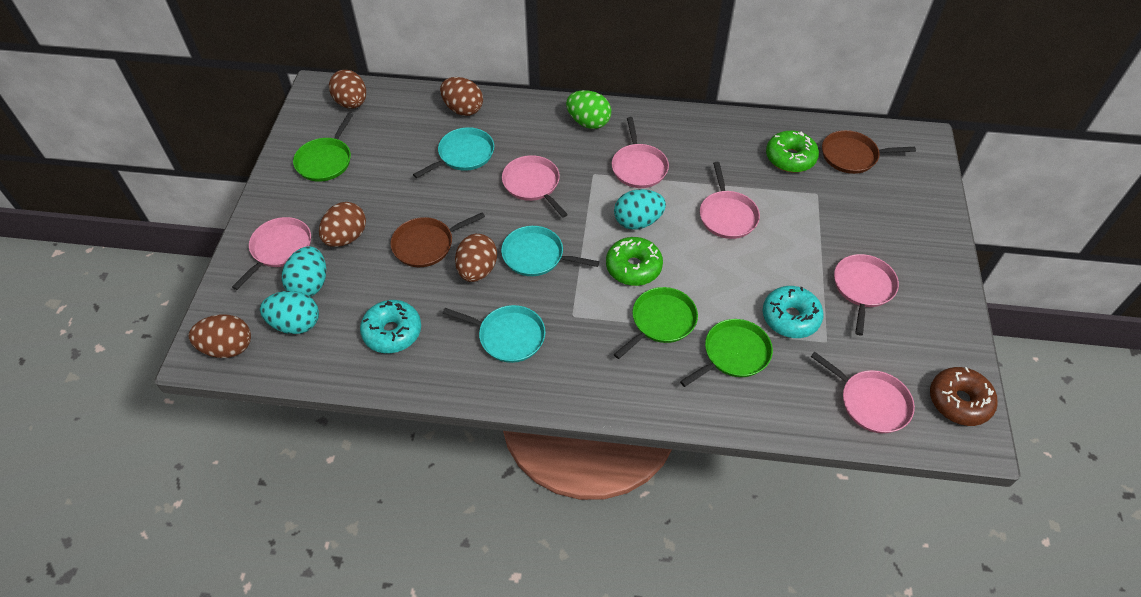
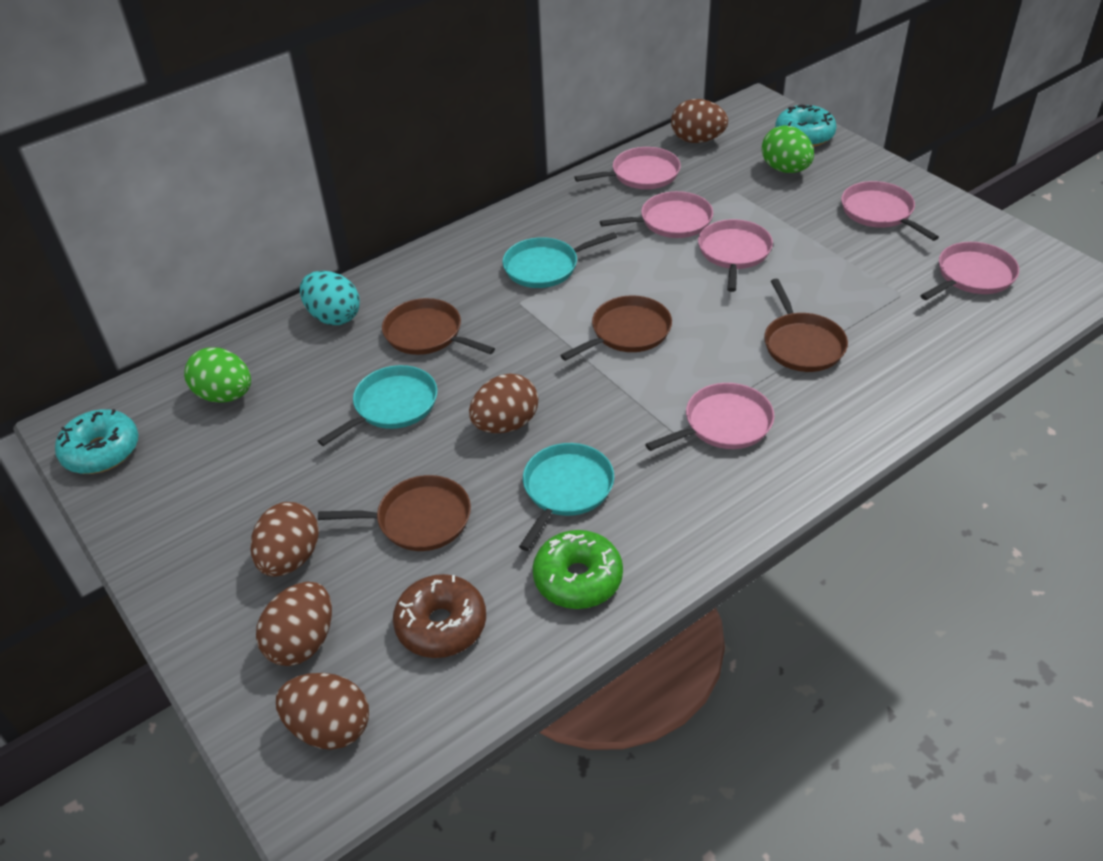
brown pan: 2 -> 4
green donut: 2 -> 1
green egg: 1 -> 2
green pan: 3 -> 0
turquoise egg: 3 -> 1

